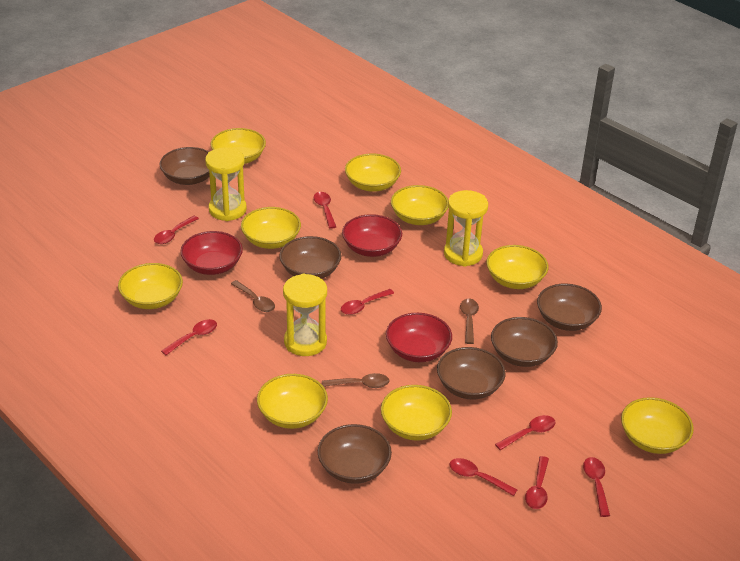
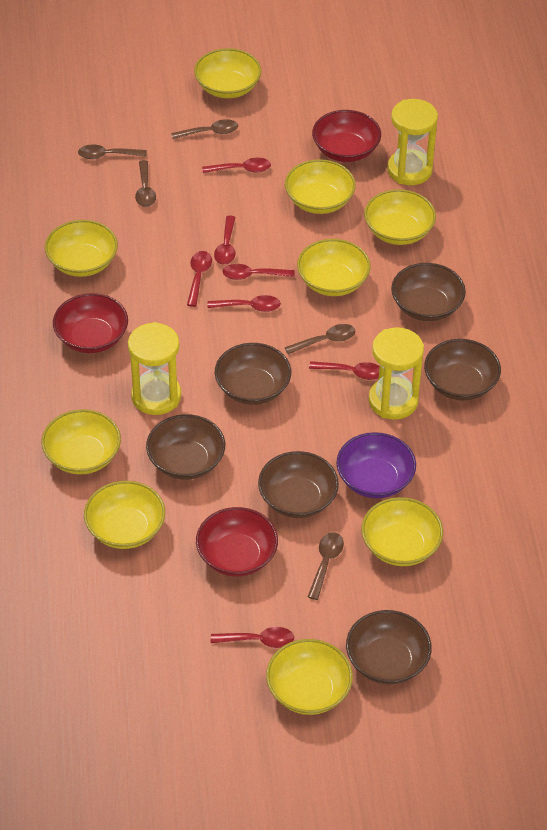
brown spoon: 3 -> 5
purple bowl: 0 -> 1
red spoon: 8 -> 7

